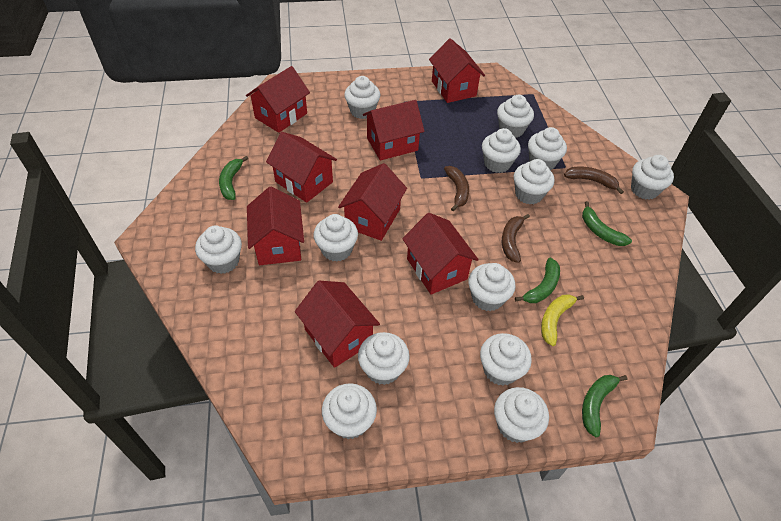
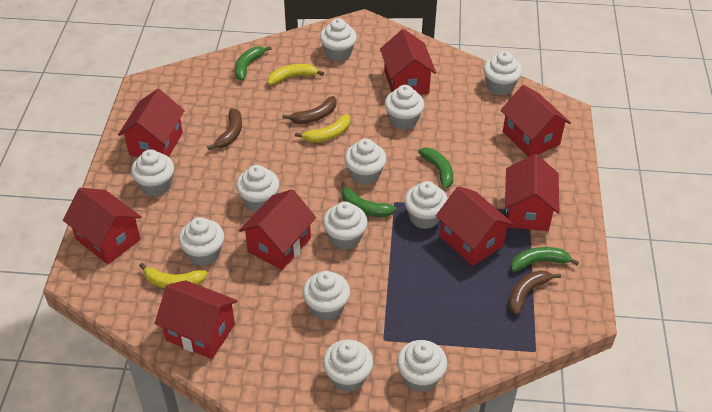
white cupcake: 13 -> 12
yellow banana: 1 -> 3

